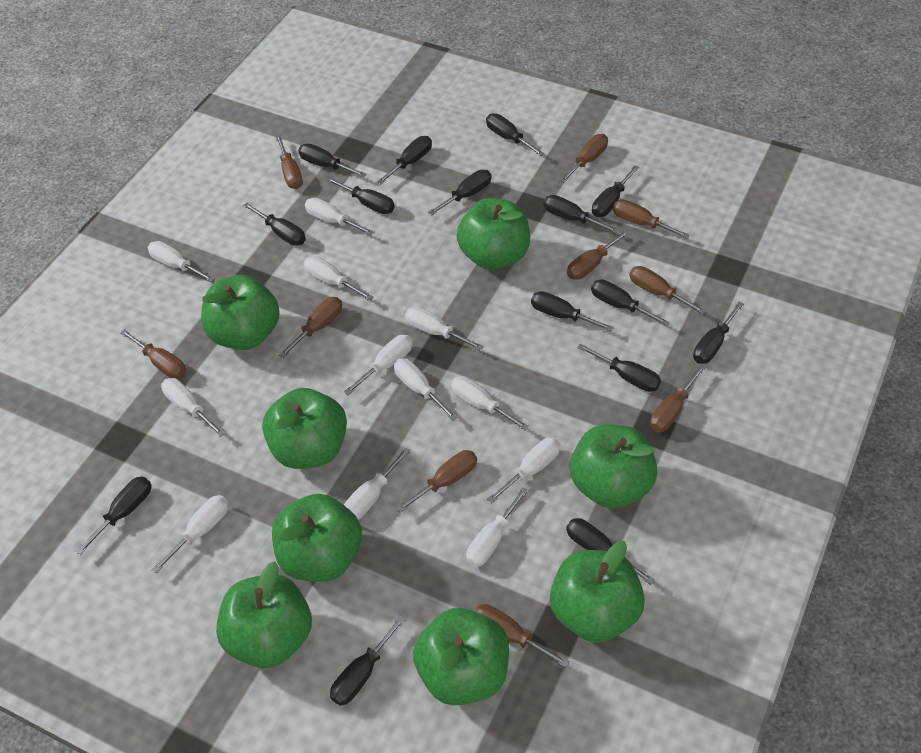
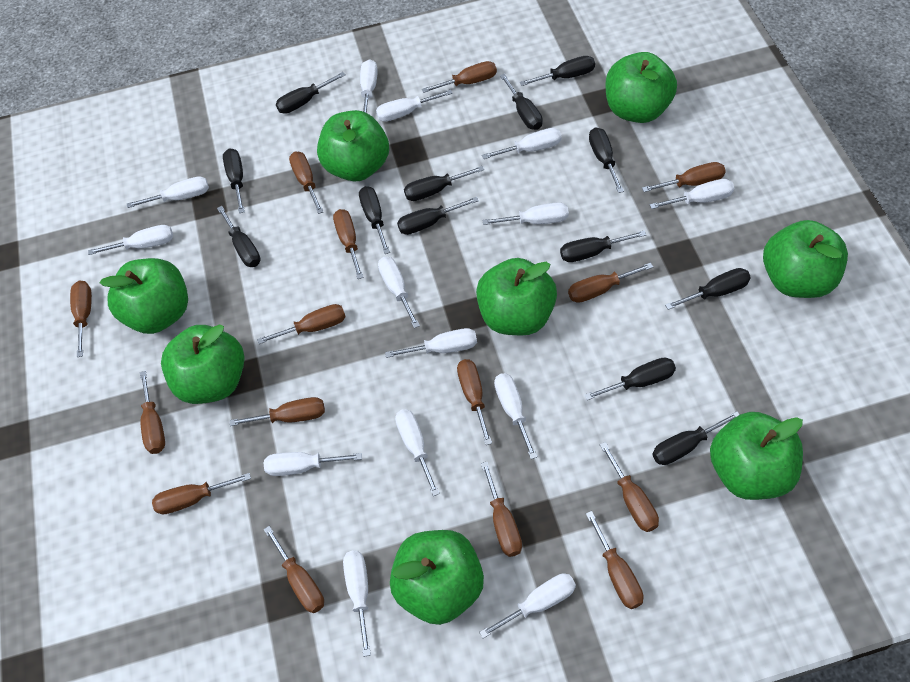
black screwdriver: 15 -> 13
brown screwdriver: 10 -> 15
white screwdriver: 12 -> 14

